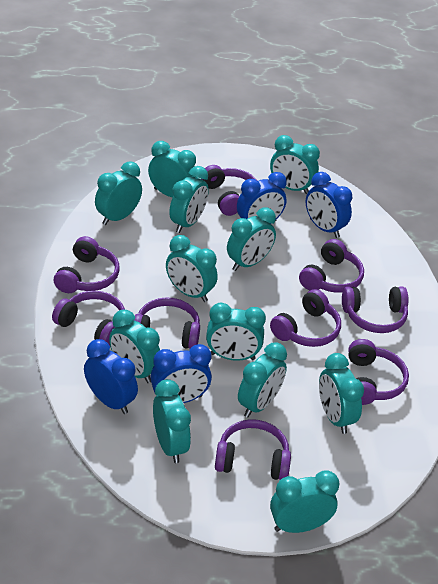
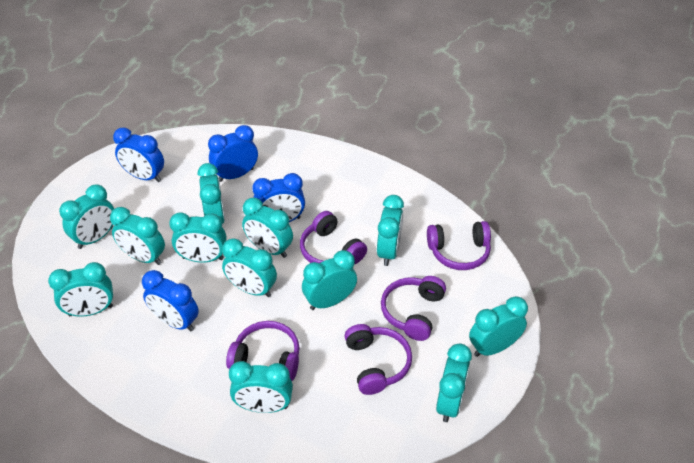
purple headphones: 9 -> 5

